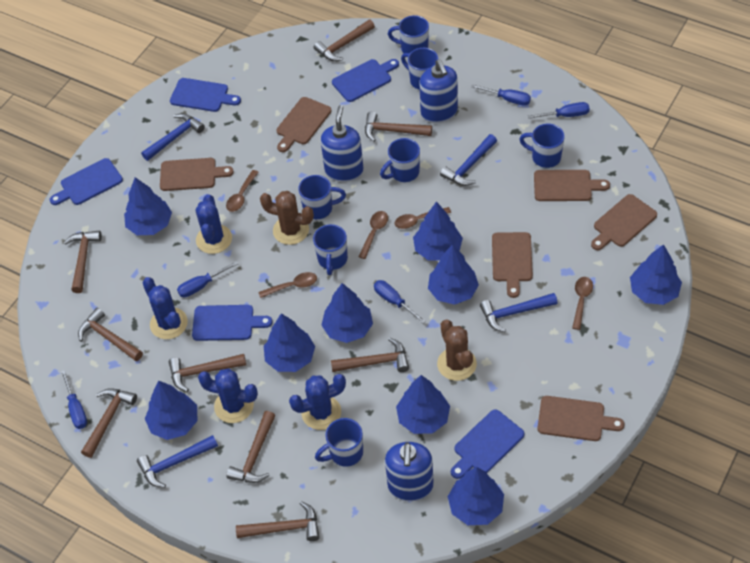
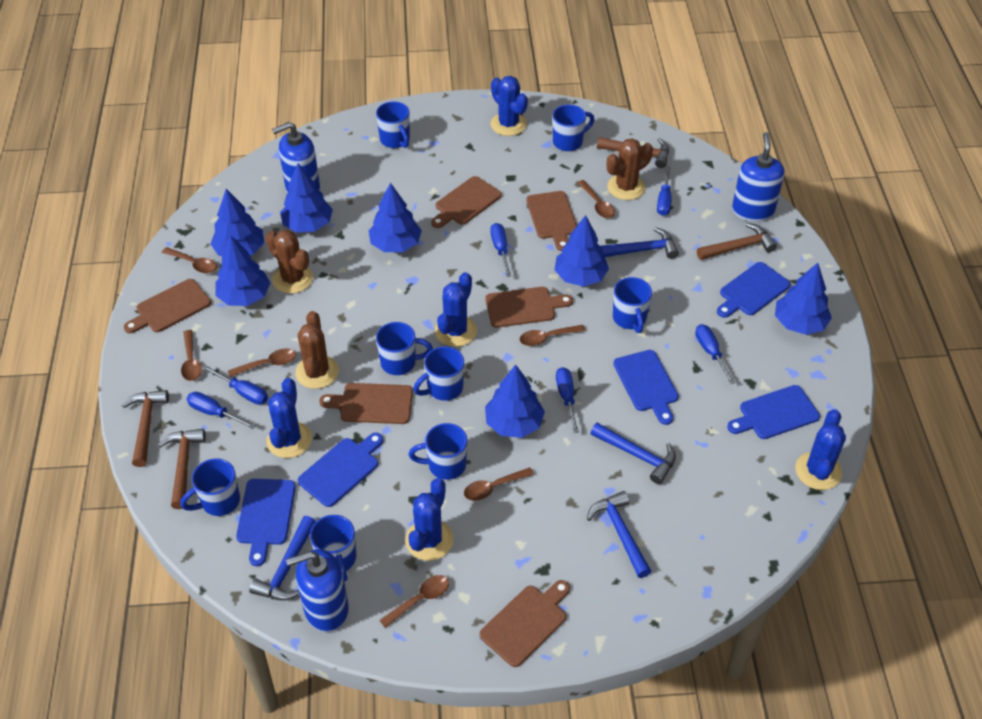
blue cactus: 4 -> 5
blue mug: 7 -> 8
blue screwdriver: 5 -> 6
blue tree: 9 -> 7
brown cactus: 2 -> 3
brown hammer: 9 -> 4
brown spoon: 5 -> 7

